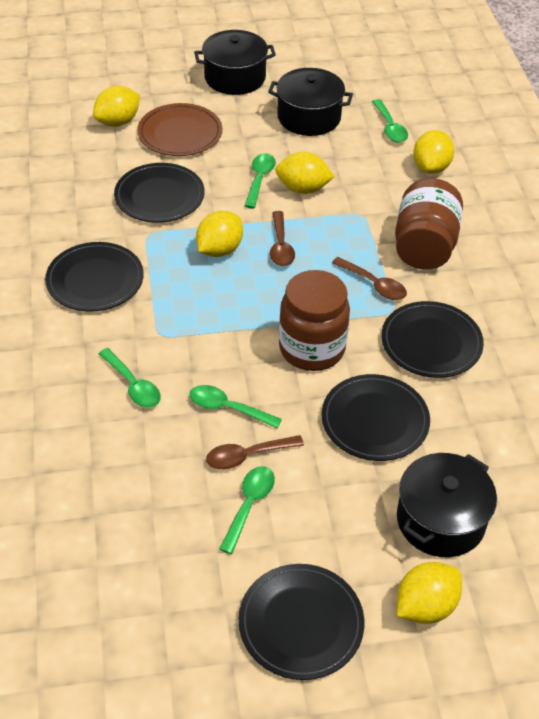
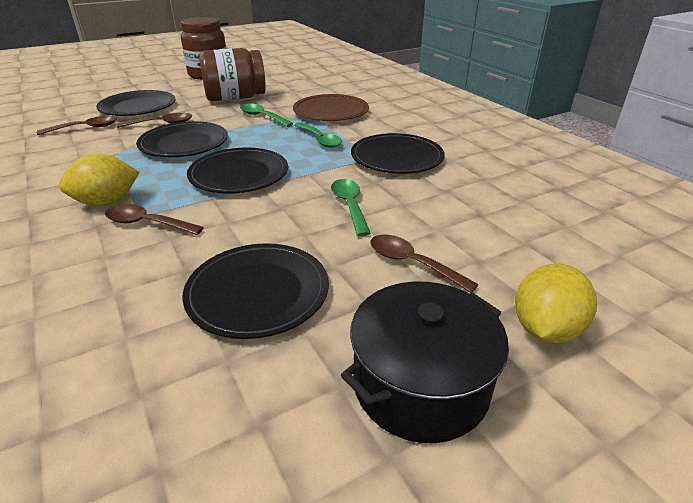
black pot: 3 -> 1
brown spoon: 3 -> 4
green spoon: 5 -> 3
yellow lemon: 5 -> 2

